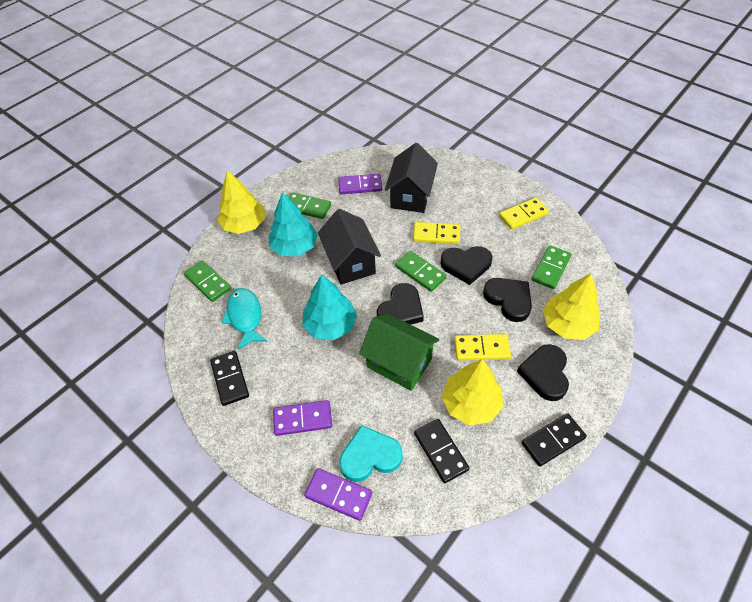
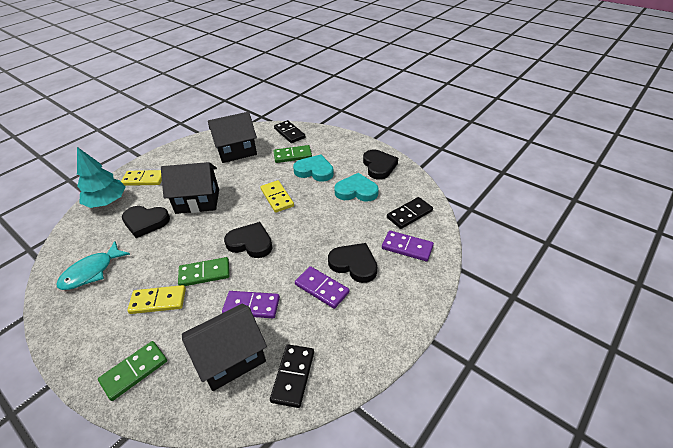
black house: 2 -> 3
green domino: 4 -> 3
green house: 1 -> 0
turquoise heart: 1 -> 2
turquoise tree: 2 -> 1
yellow tree: 3 -> 0

